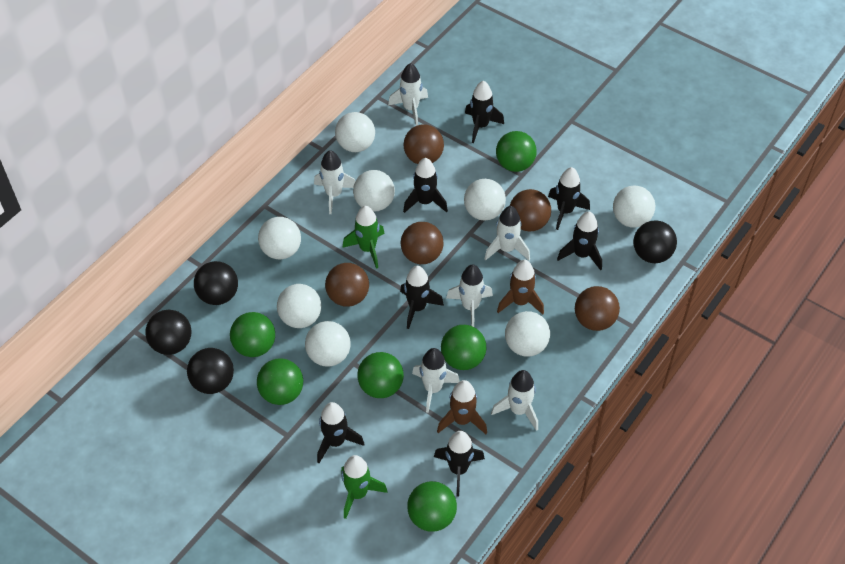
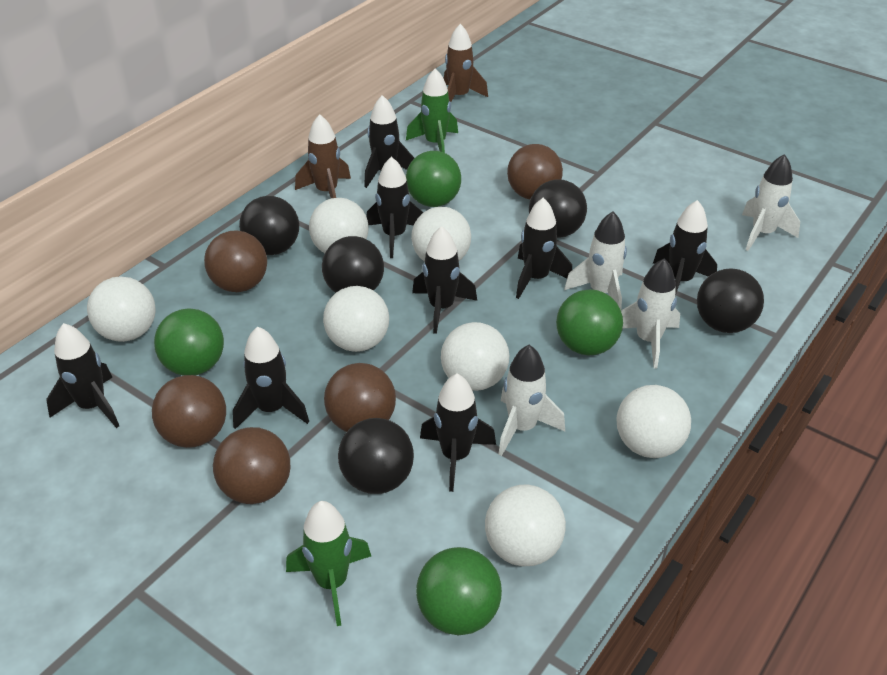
black ball: 4 -> 5
black rocket: 7 -> 8
green ball: 6 -> 4
white ball: 8 -> 7
white rocket: 6 -> 4

